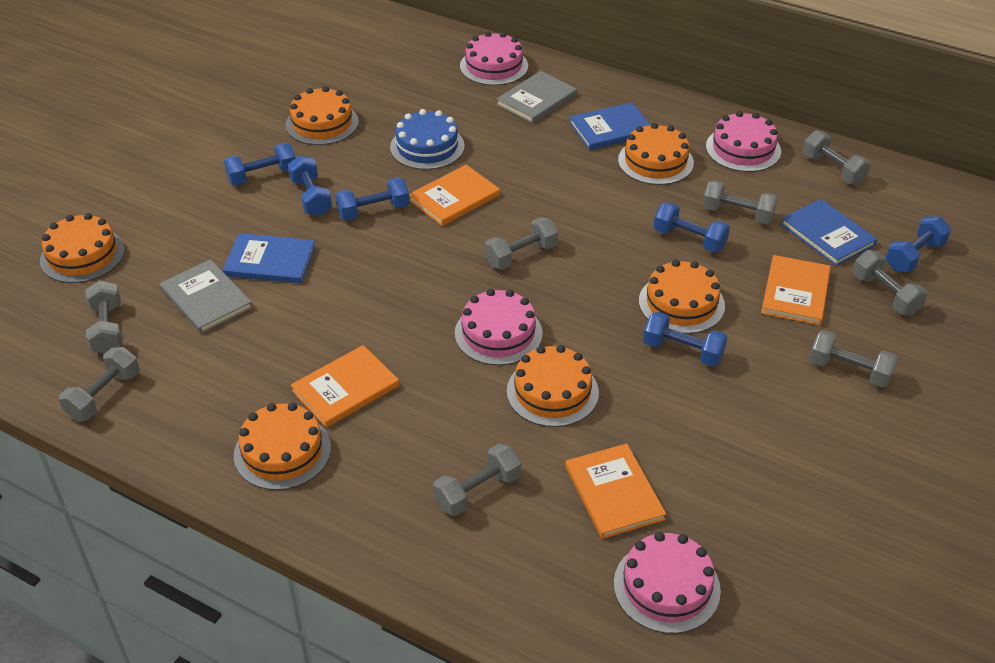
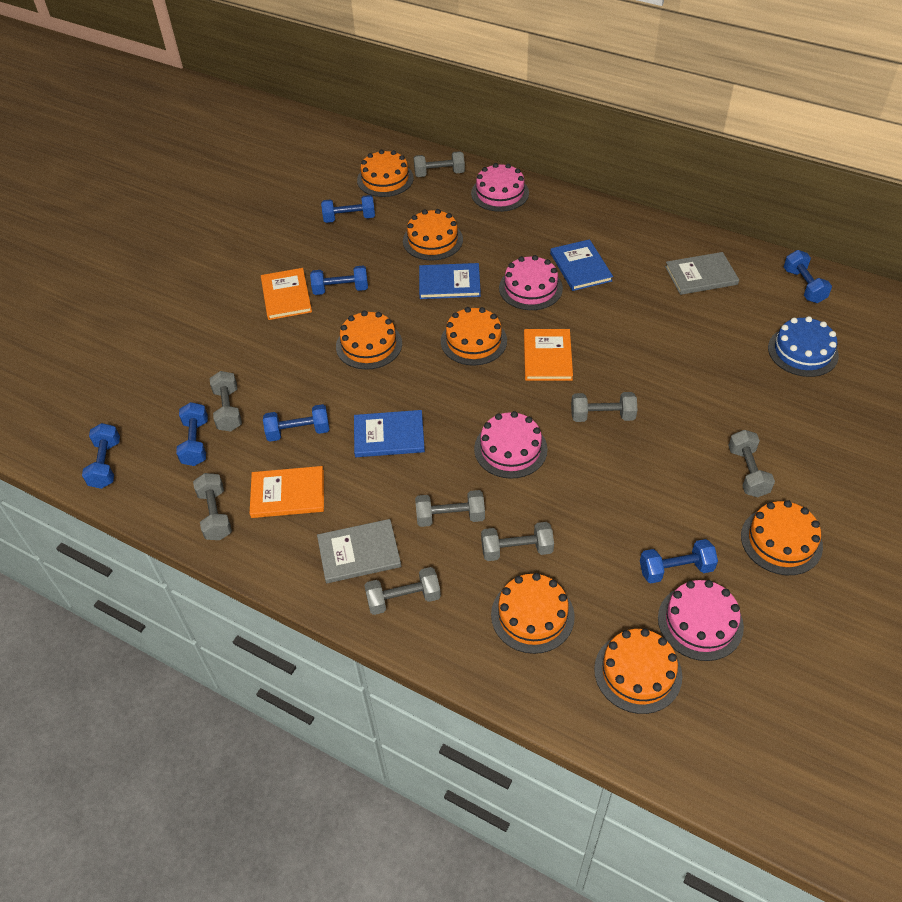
blue dumbbell: 6 -> 7
orange book: 4 -> 3
orange cake: 6 -> 7

